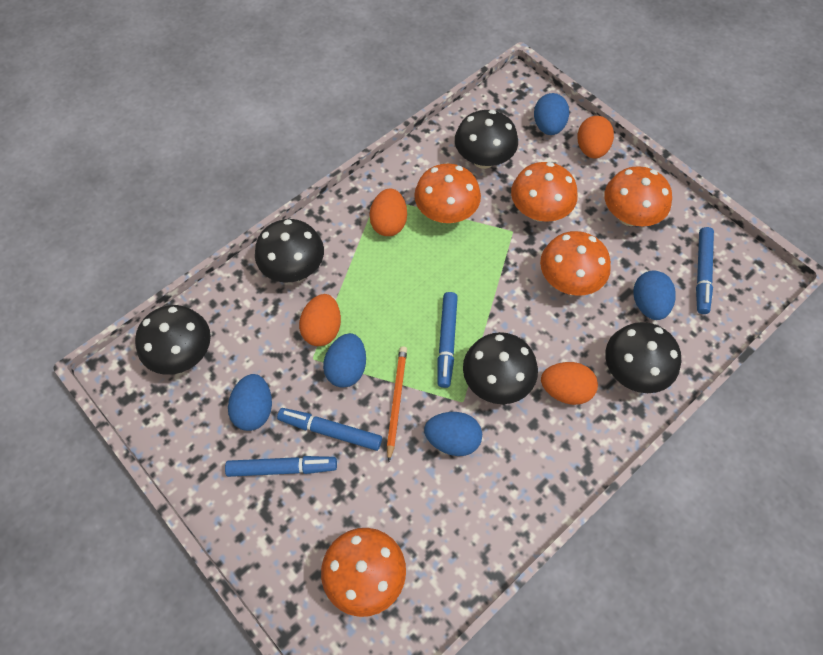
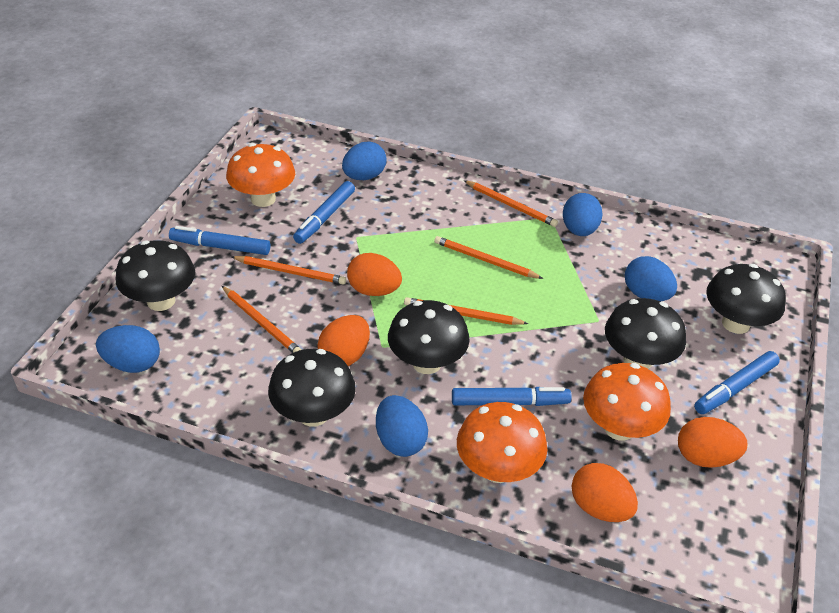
orange mushroom: 5 -> 3
orange pencil: 1 -> 5

